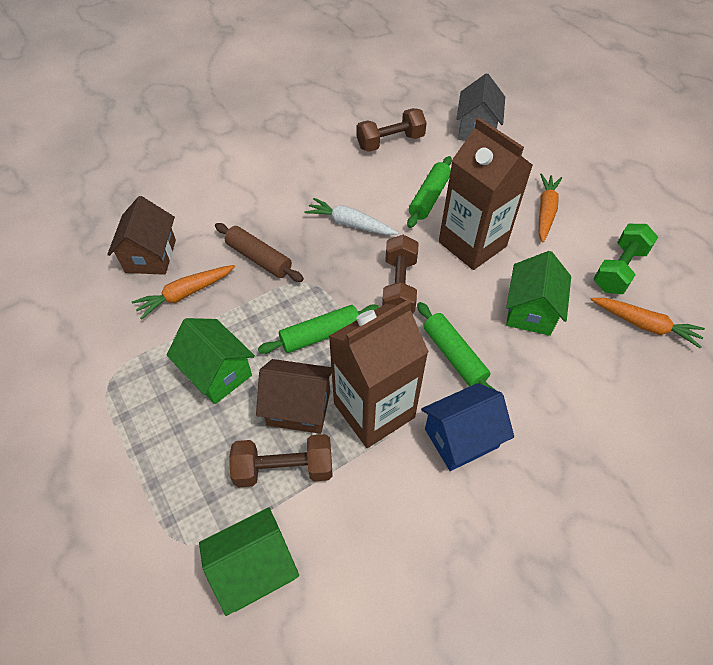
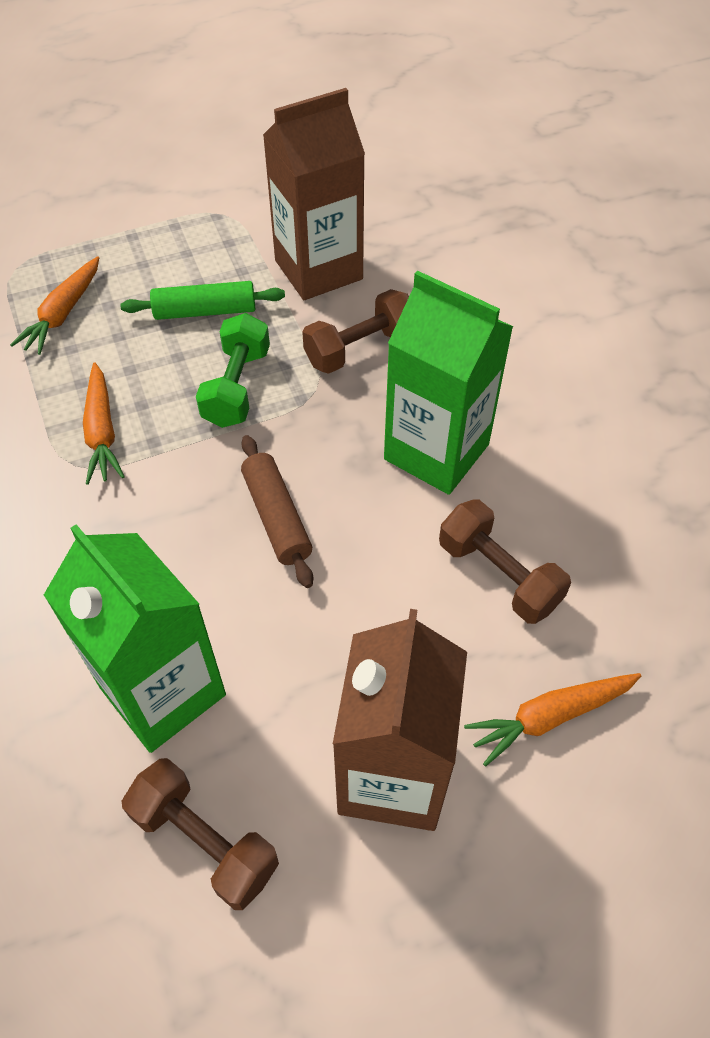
blue house: 1 -> 0
brown house: 2 -> 0
green carton: 0 -> 2
green house: 3 -> 0
green rolling pin: 3 -> 1
grey house: 1 -> 0
white carrot: 1 -> 0

